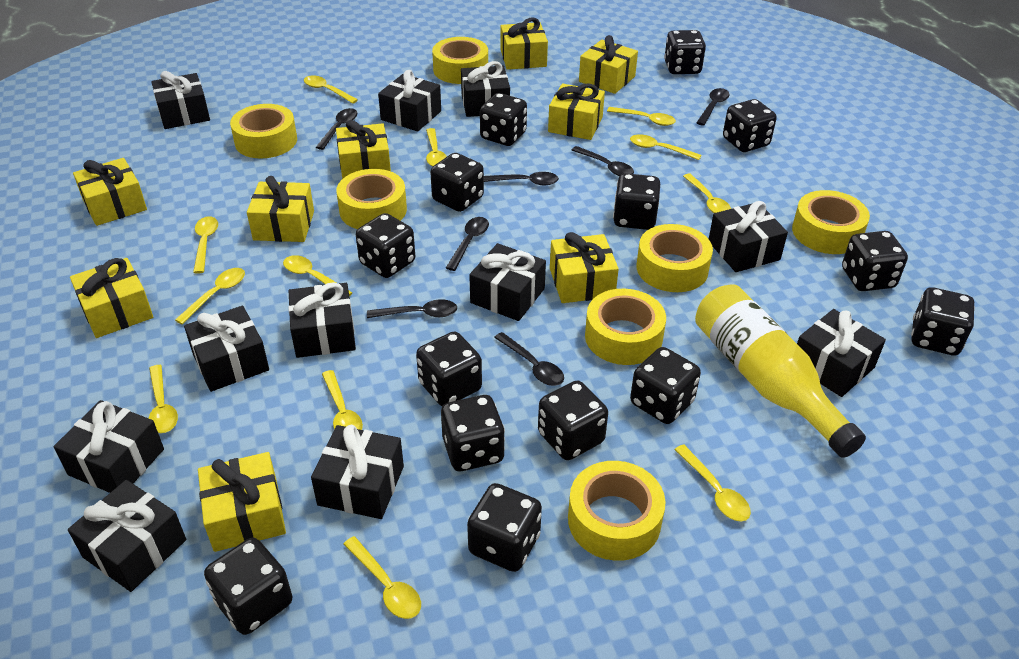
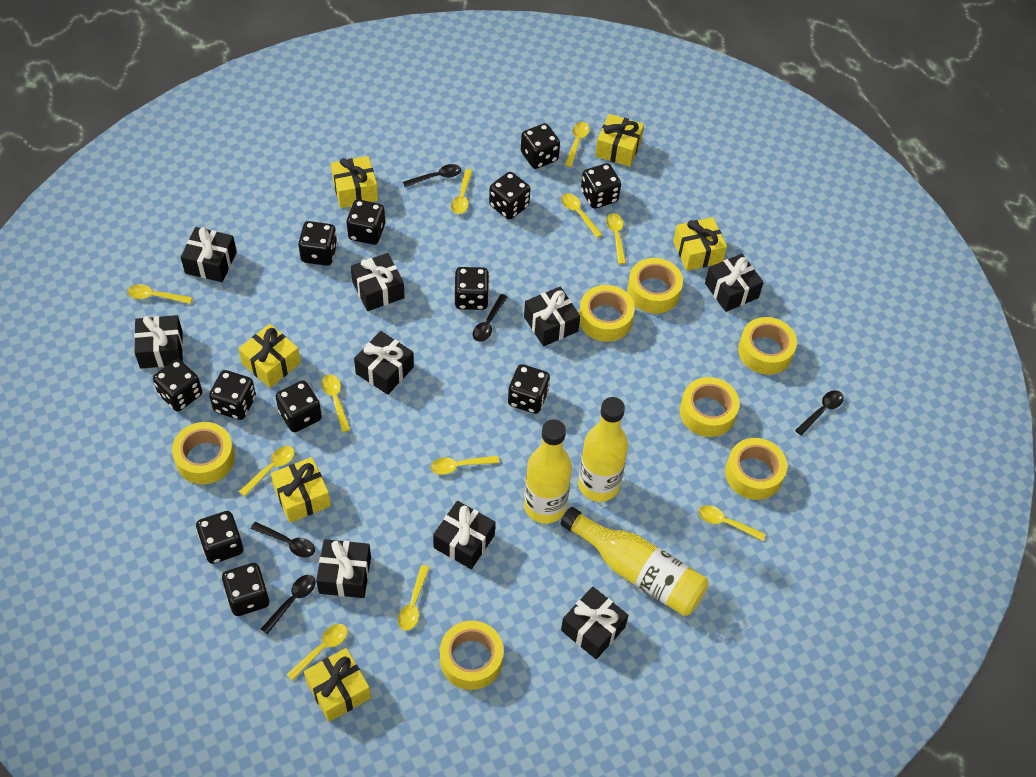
black dice: 14 -> 12
black gift: 11 -> 9
black spoon: 7 -> 5
yellow bottle: 1 -> 3
yellow gift: 9 -> 6
yellow spoon: 12 -> 11

